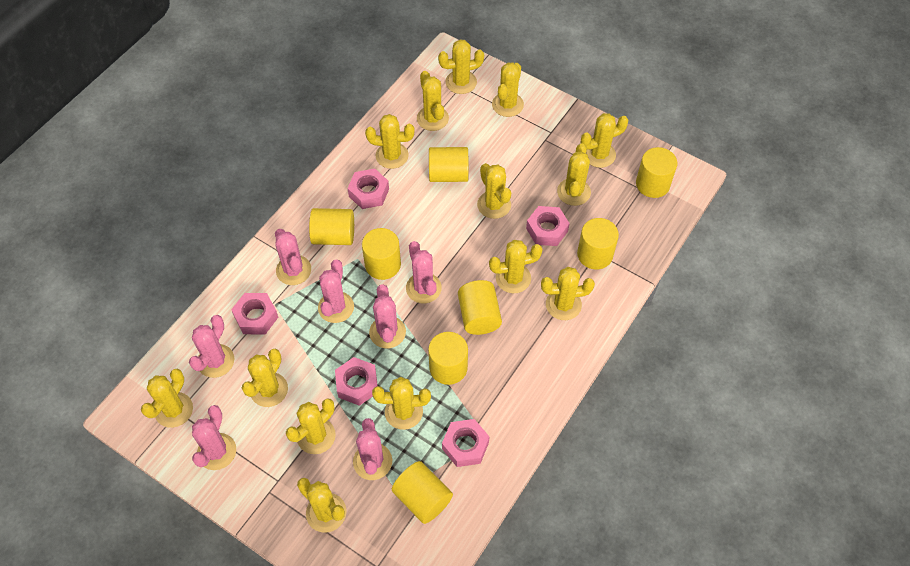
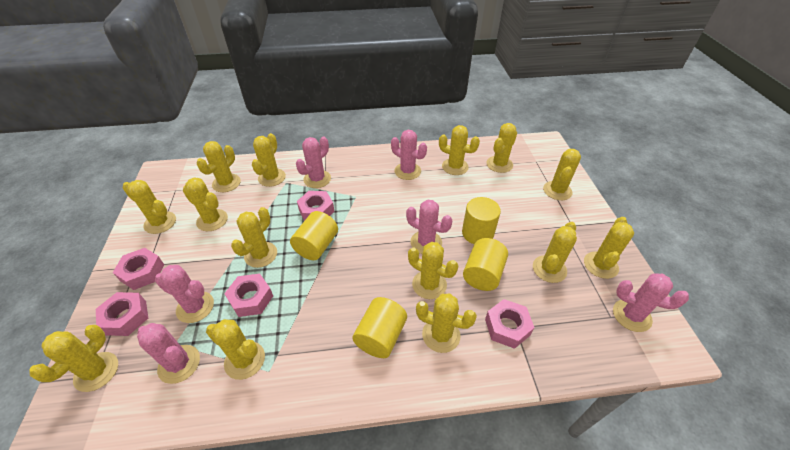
pink cactus: 7 -> 6
yellow cylinder: 8 -> 4

